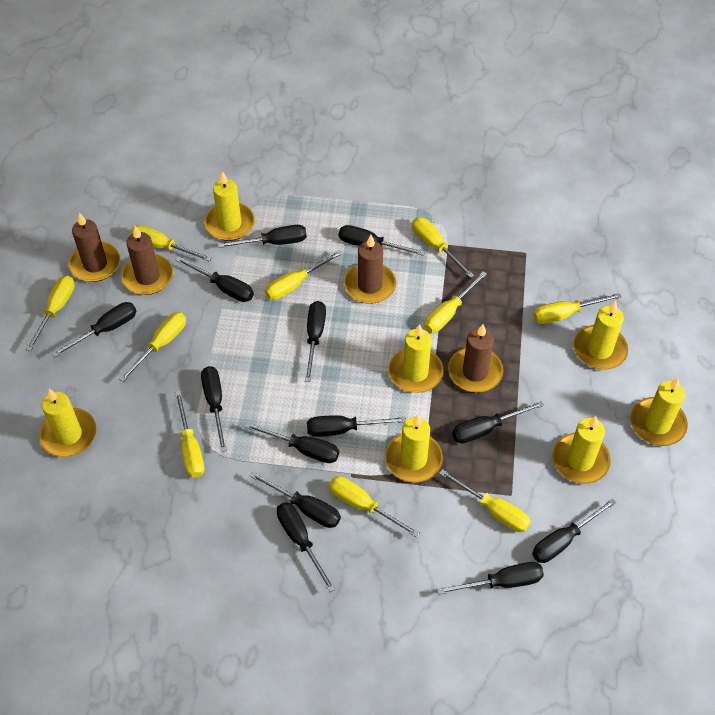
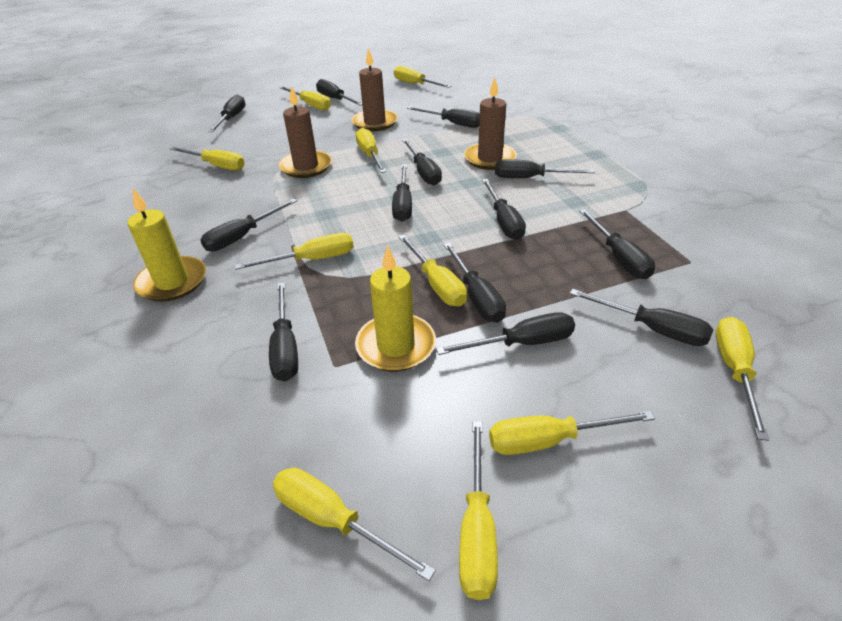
brown candle: 4 -> 3
yellow candle: 7 -> 2

